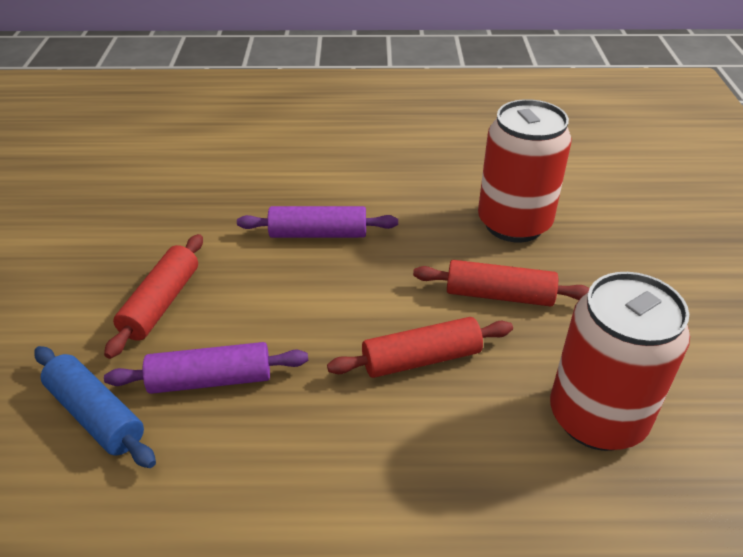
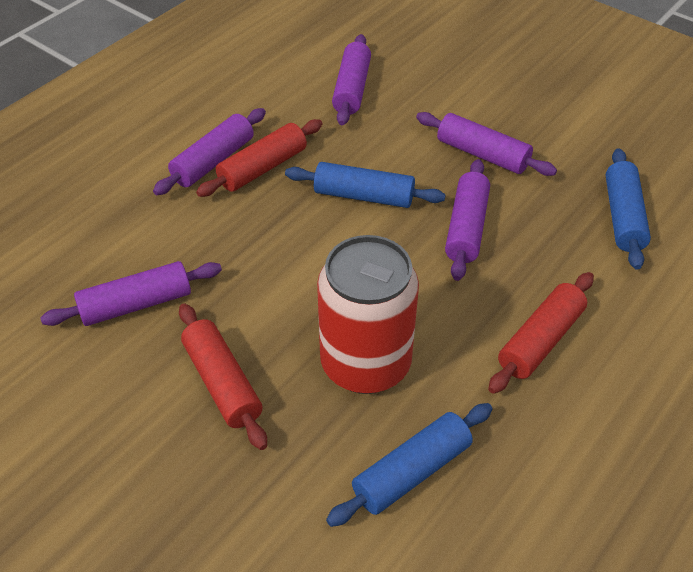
blue rolling pin: 1 -> 3
purple rolling pin: 2 -> 5
red can: 2 -> 1

